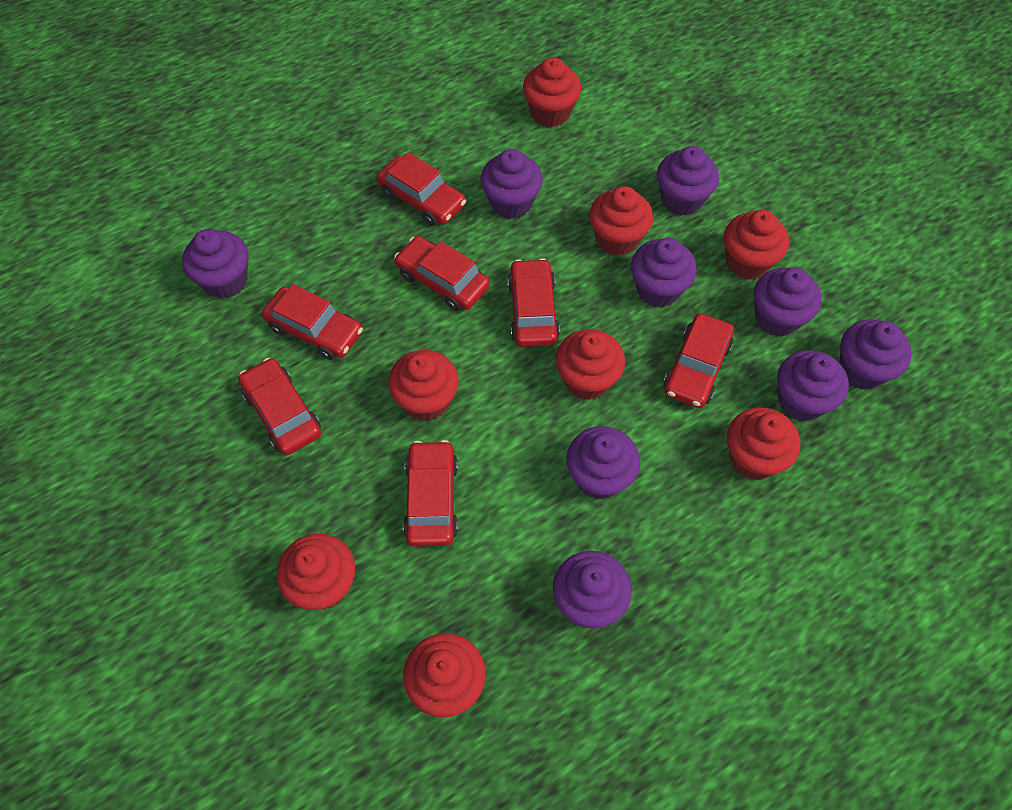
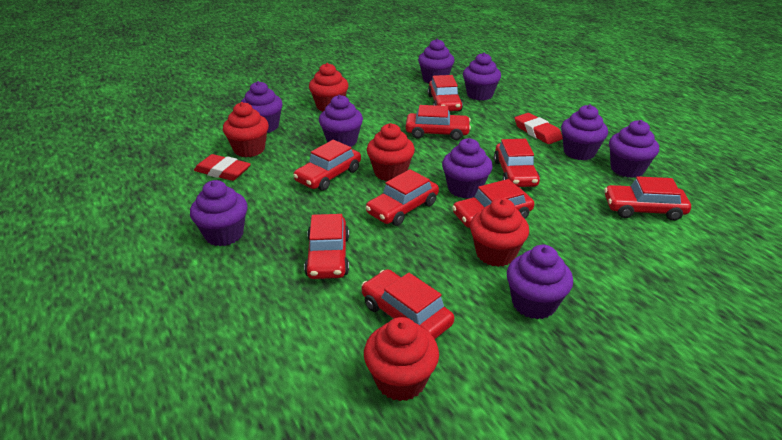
red car: 7 -> 9
red cupcake: 8 -> 5
red eraser: 0 -> 2

